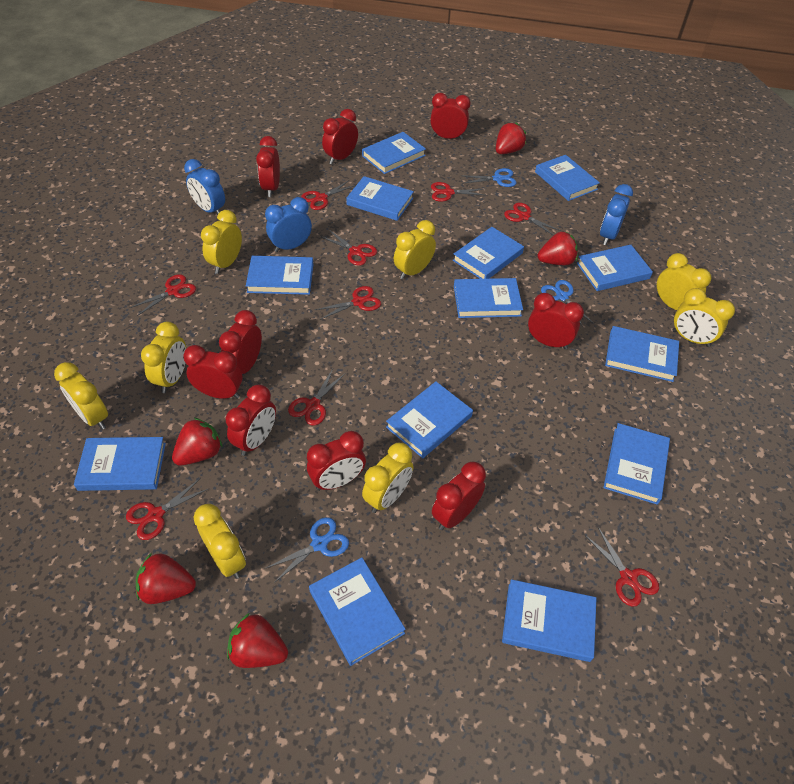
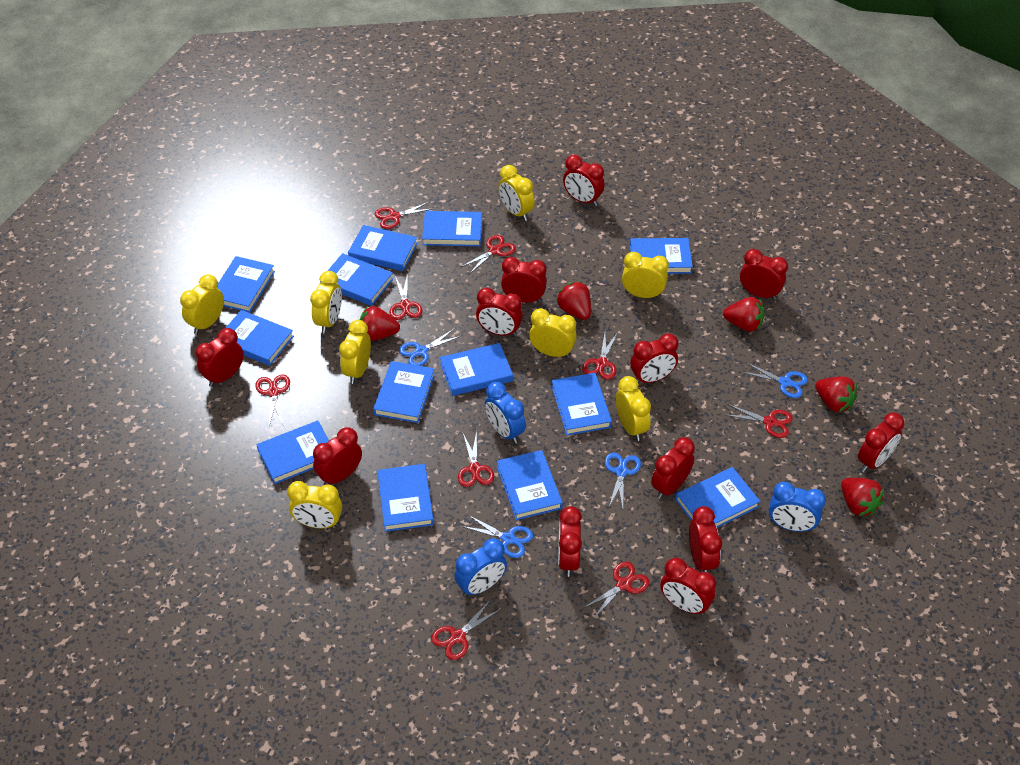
blue scissors: 3 -> 4
red clock: 9 -> 12

